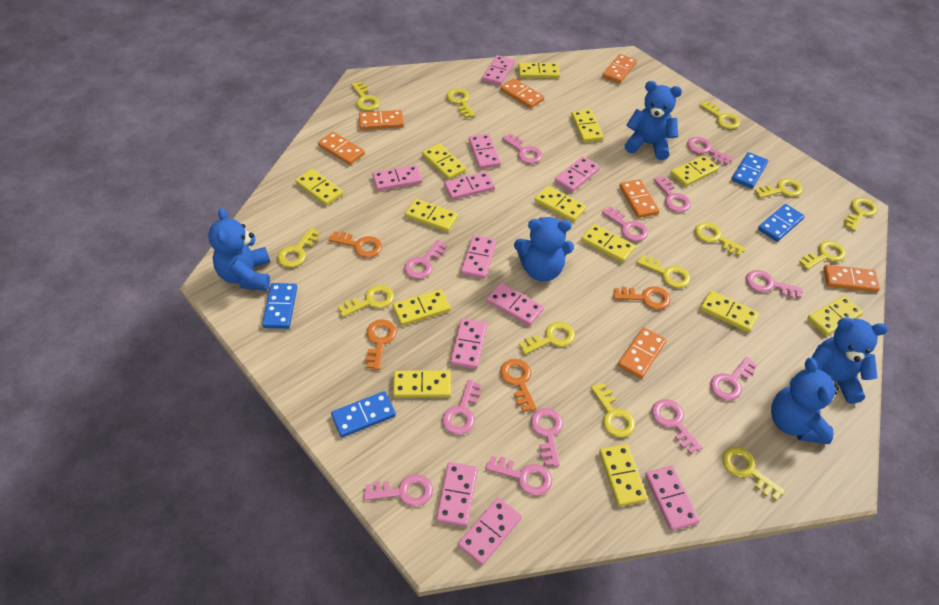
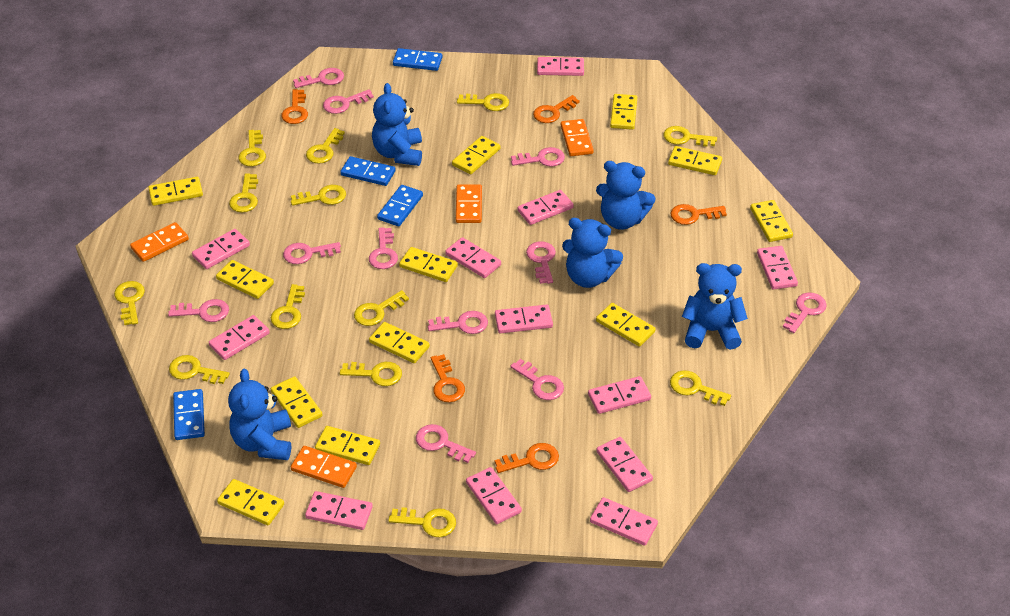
orange domino: 7 -> 4
orange key: 4 -> 5
pink domino: 11 -> 12
pink key: 12 -> 11
yellow domino: 13 -> 12

